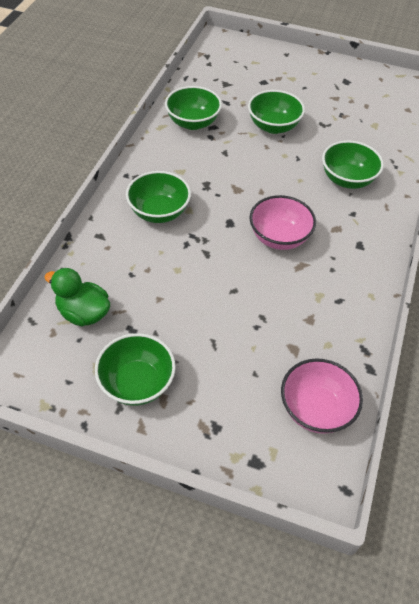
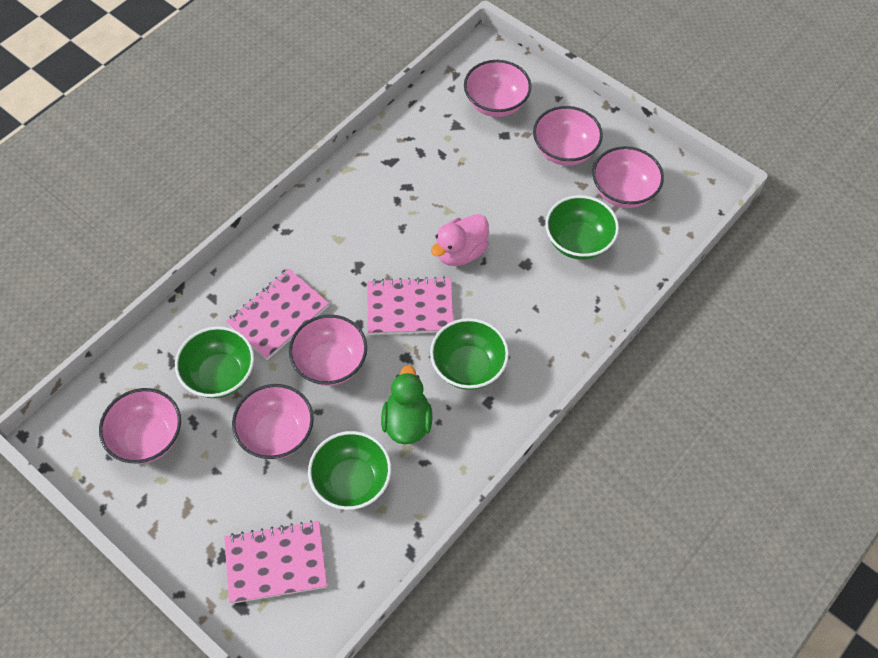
green bowl: 5 -> 4
pink bowl: 2 -> 6
pink duck: 0 -> 1
pink notebook: 0 -> 3

